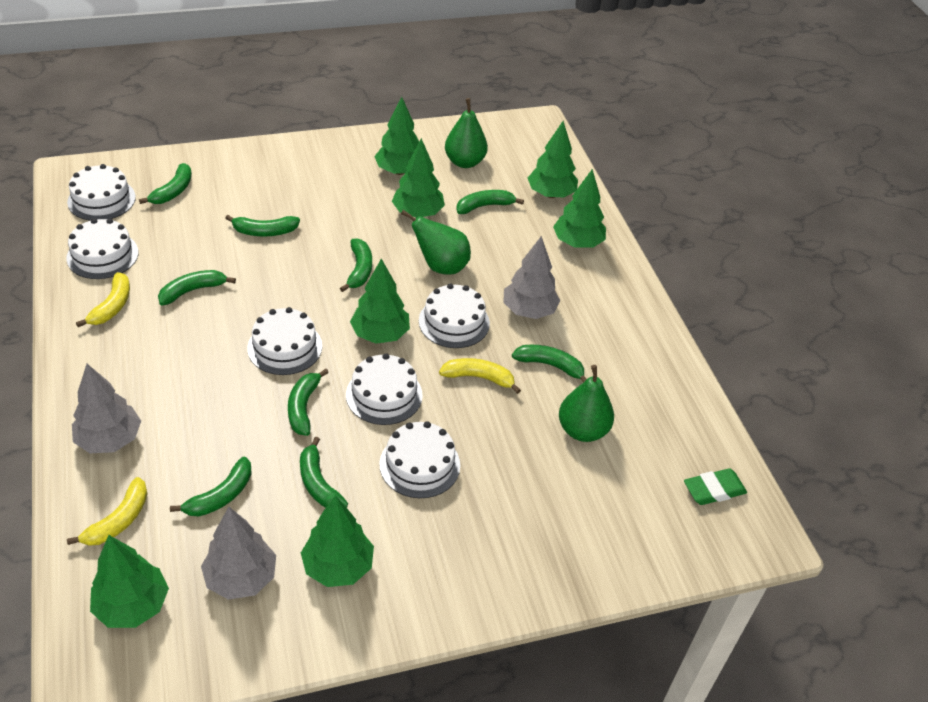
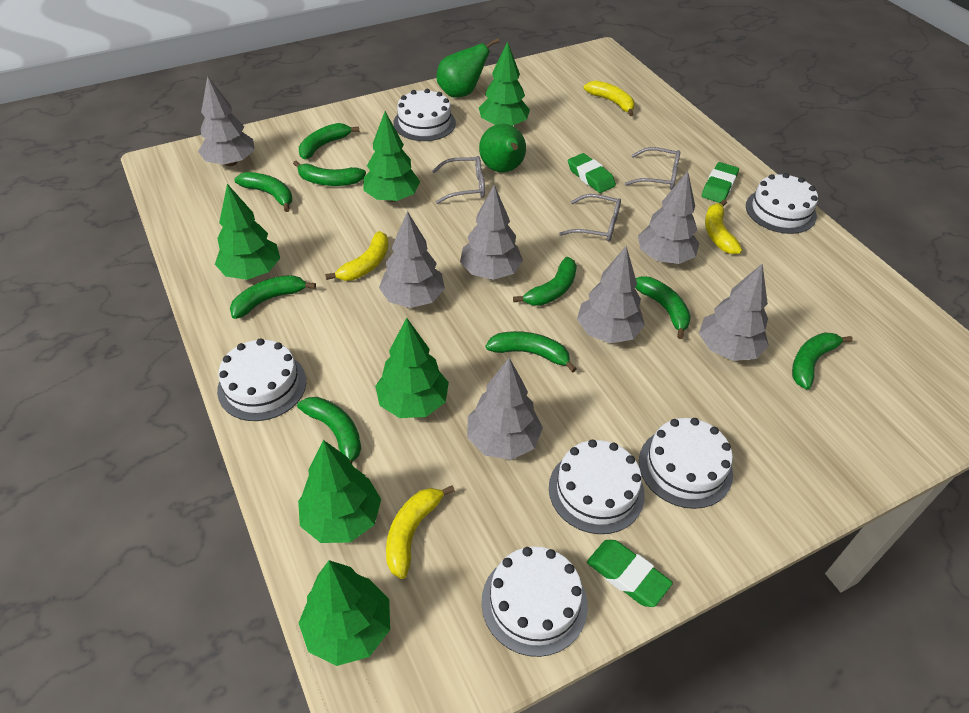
green eraser: 1 -> 3
green pear: 3 -> 2
green tree: 7 -> 6
grey glasses: 0 -> 3
grey tree: 3 -> 7
yellow banana: 3 -> 4

